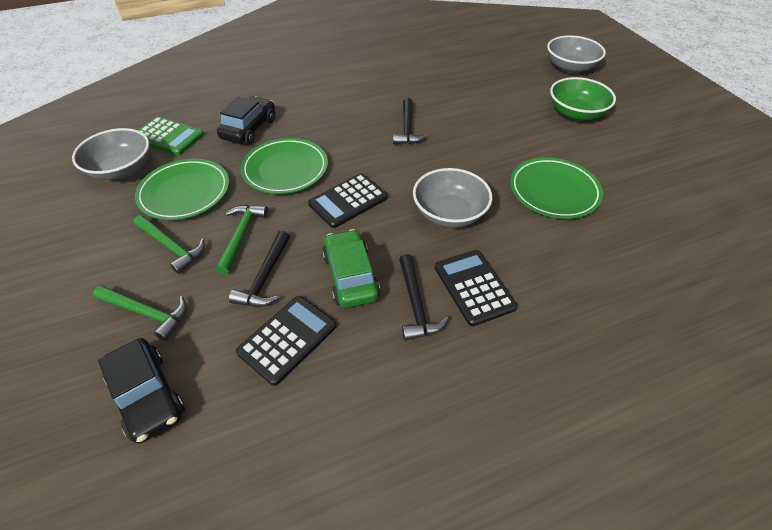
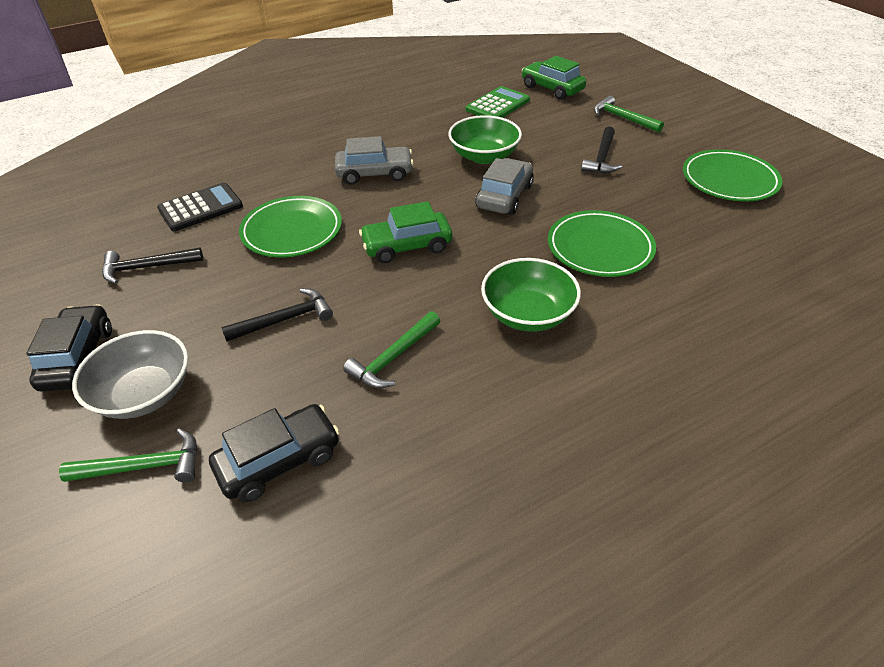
black calculator: 3 -> 1
green bowl: 1 -> 2
green car: 1 -> 2
grey bowl: 3 -> 1
grey car: 0 -> 2

